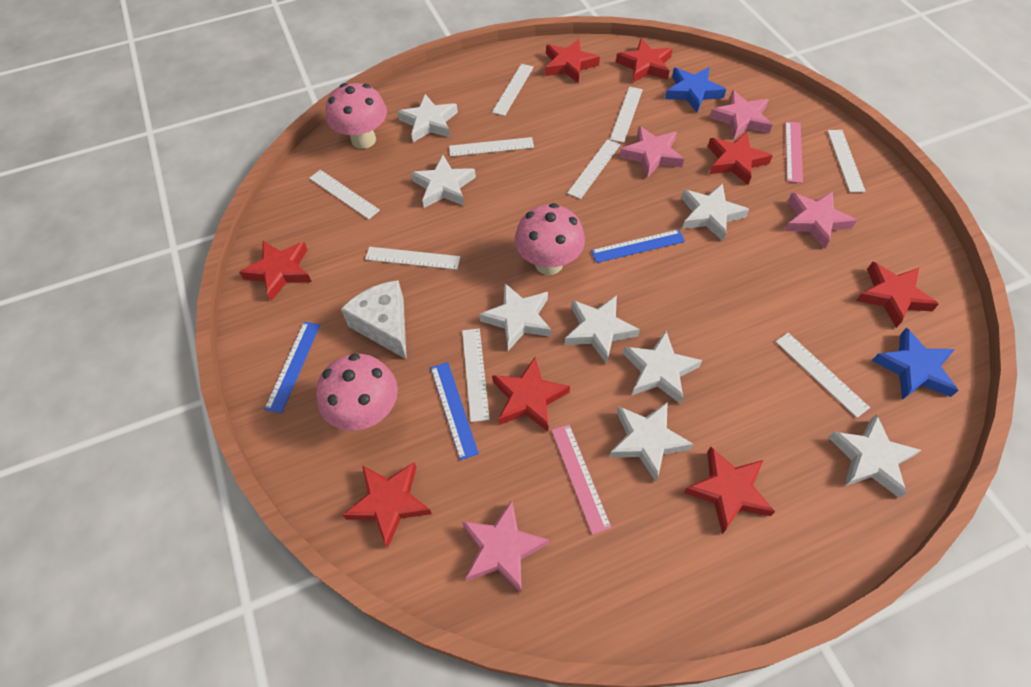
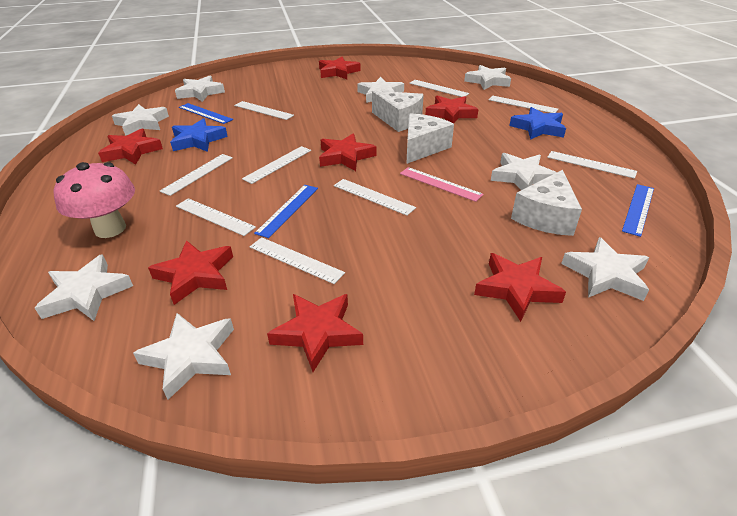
pink mushroom: 3 -> 1
pink ruler: 2 -> 1
pink star: 4 -> 0
red star: 8 -> 7
white cheese: 1 -> 3

